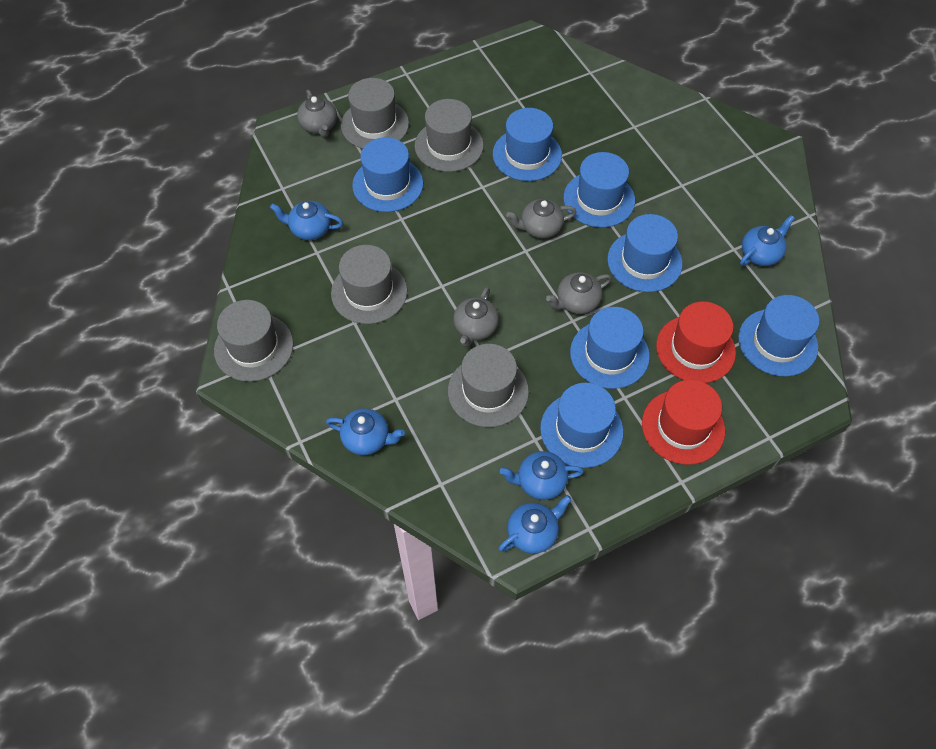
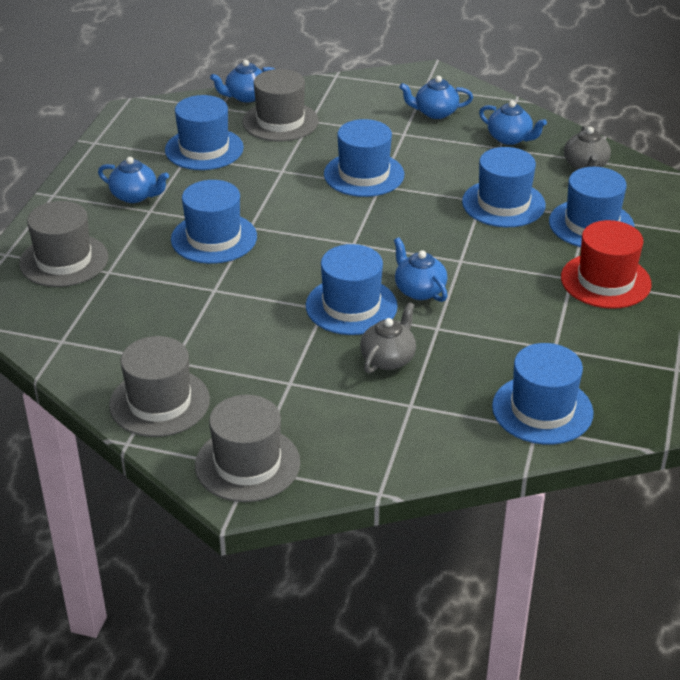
grey hat: 5 -> 4
grey teapot: 4 -> 2
red hat: 2 -> 1

